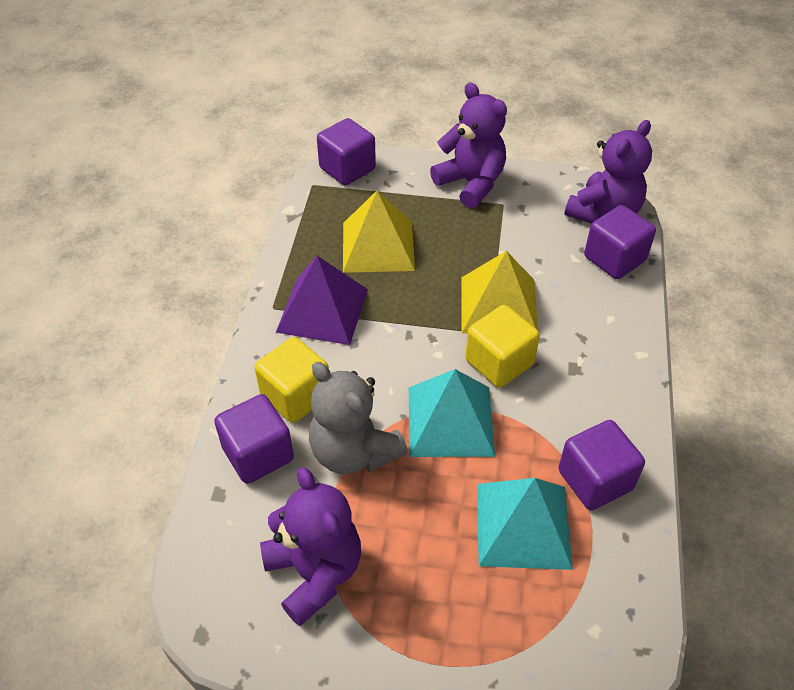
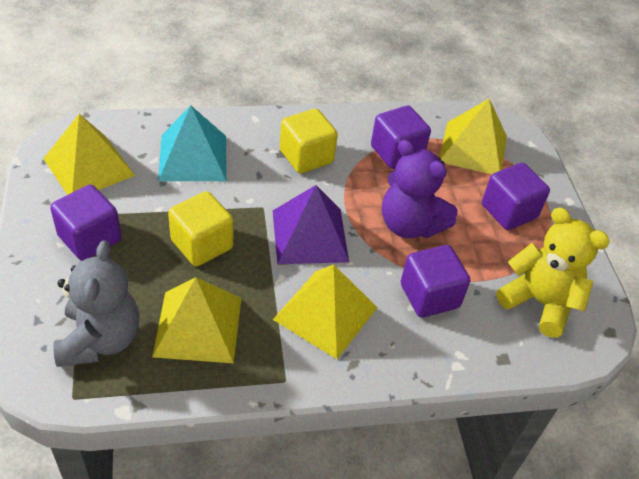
purple teddy bear: 3 -> 1
turquoise pyramid: 2 -> 1
yellow pyramid: 2 -> 4
yellow teddy bear: 0 -> 1

